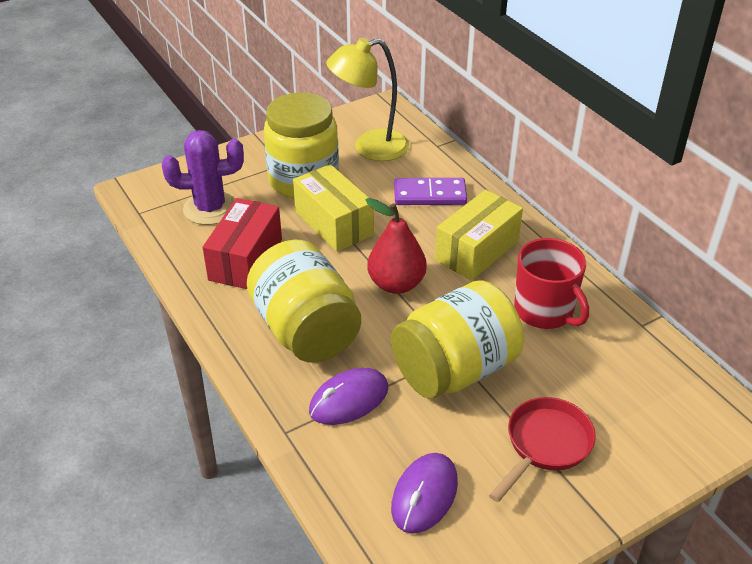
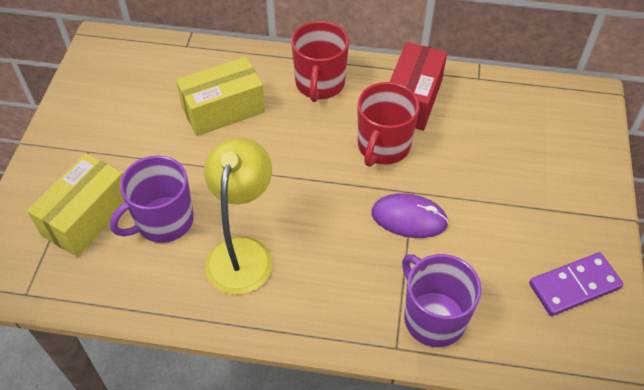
purple cactus: 1 -> 0
purple mouse: 2 -> 1
purple mug: 0 -> 2
red mug: 1 -> 2
red pan: 1 -> 0
red pear: 1 -> 0
yellow jar: 3 -> 0

